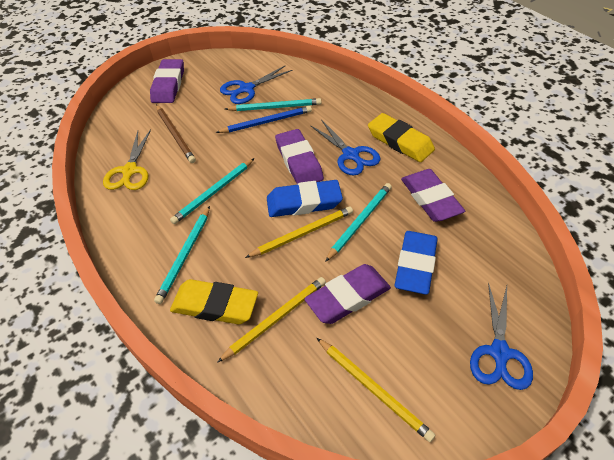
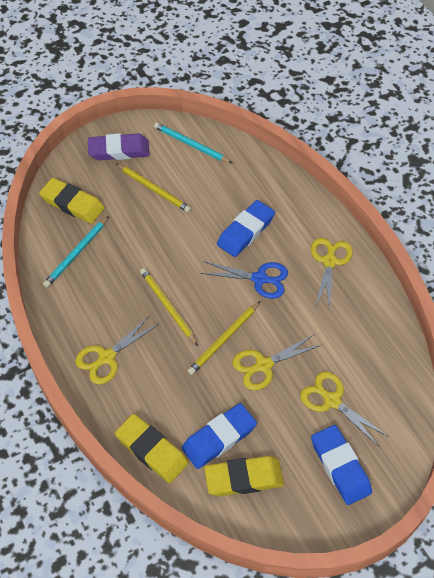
blue eraser: 2 -> 3
blue pencil: 1 -> 0
blue scissors: 3 -> 1
brown pencil: 1 -> 0
purple eraser: 4 -> 1
turquoise pencil: 4 -> 2
yellow eraser: 2 -> 3
yellow scissors: 1 -> 4

